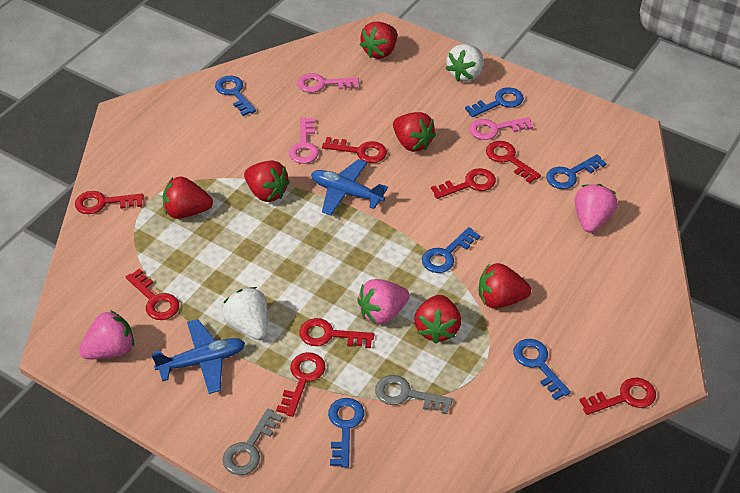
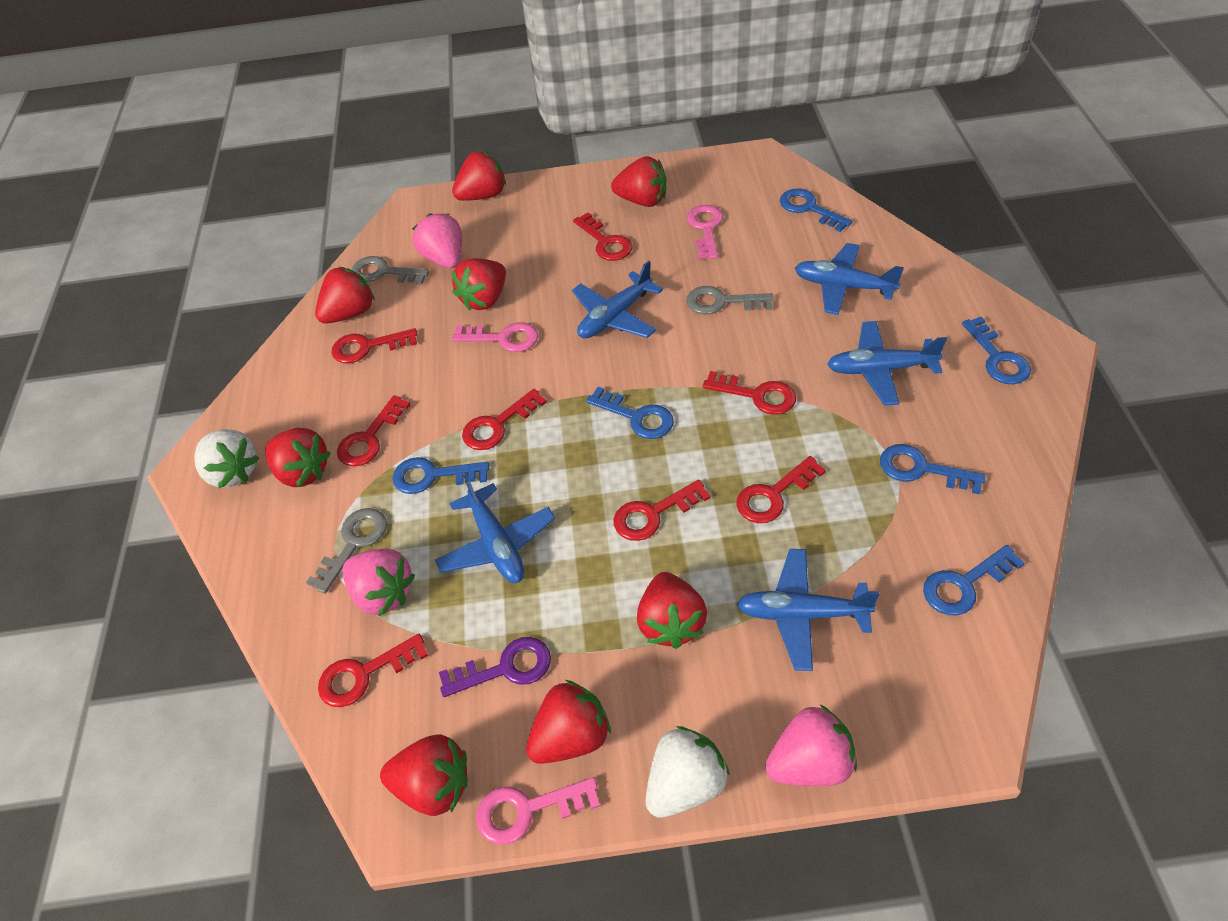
blue plane: 2 -> 5
grey key: 2 -> 3
purple key: 0 -> 1
red strawberry: 6 -> 8

